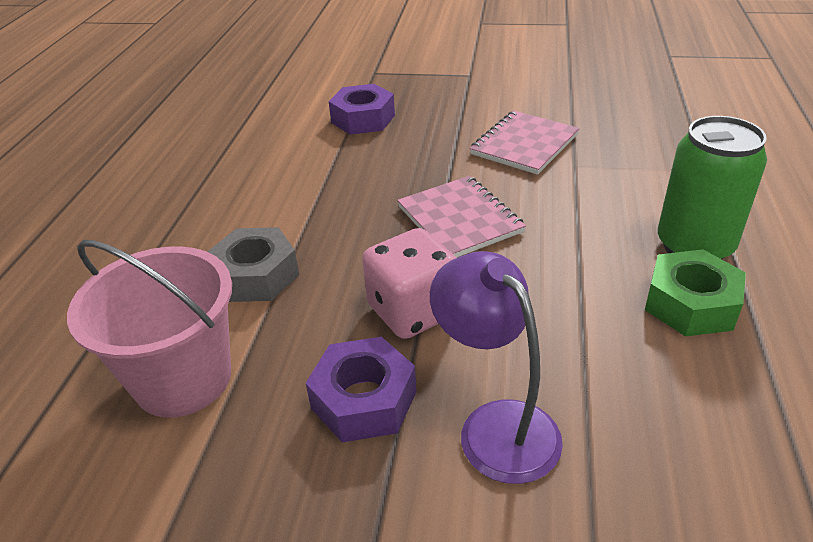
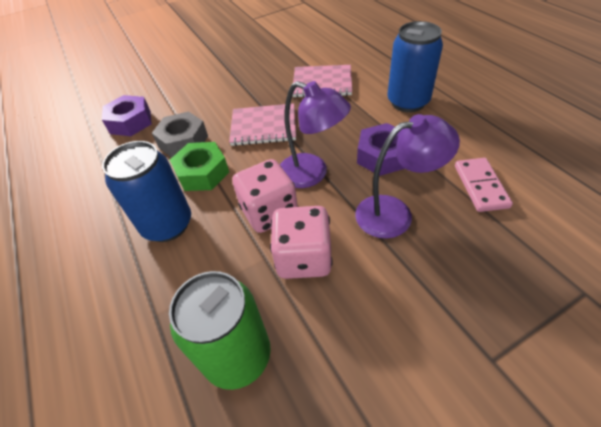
blue can: 0 -> 2
pink bucket: 1 -> 0
pink dice: 1 -> 2
pink domino: 0 -> 1
purple lamp: 1 -> 2

